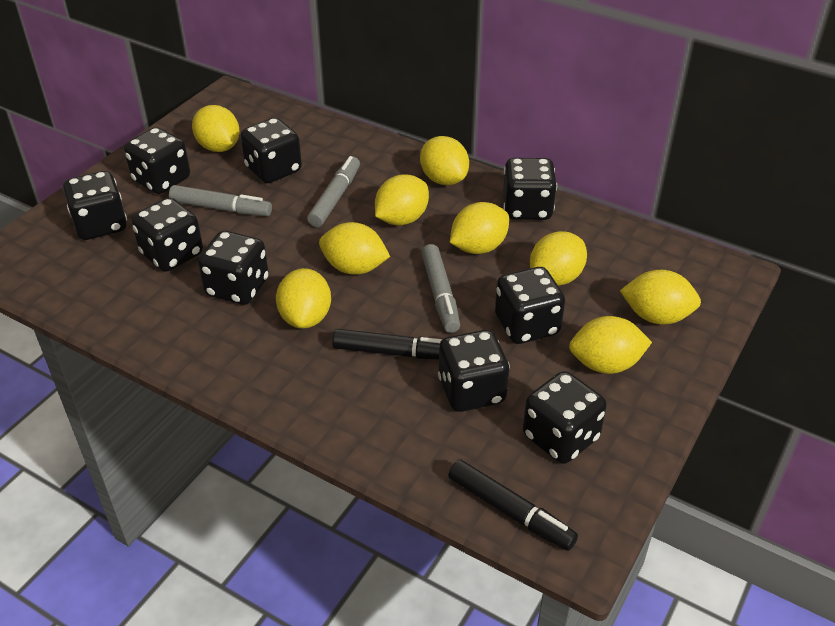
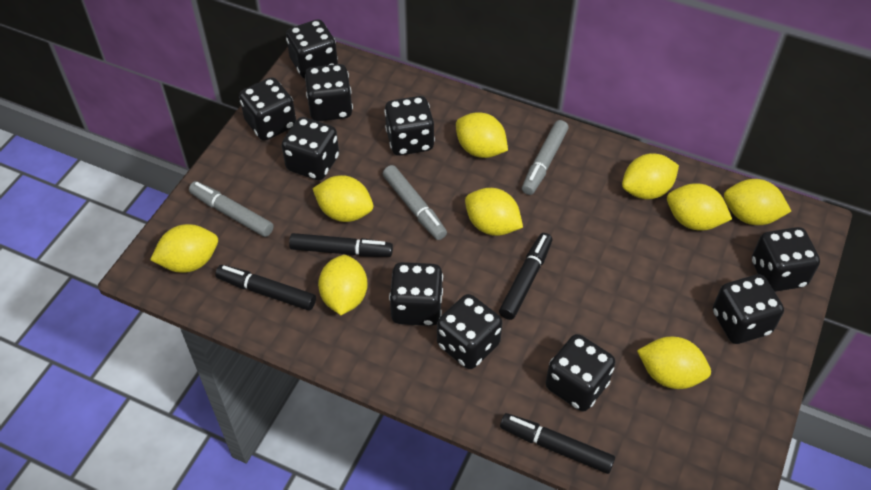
black dice: 9 -> 10
black marker: 2 -> 4

